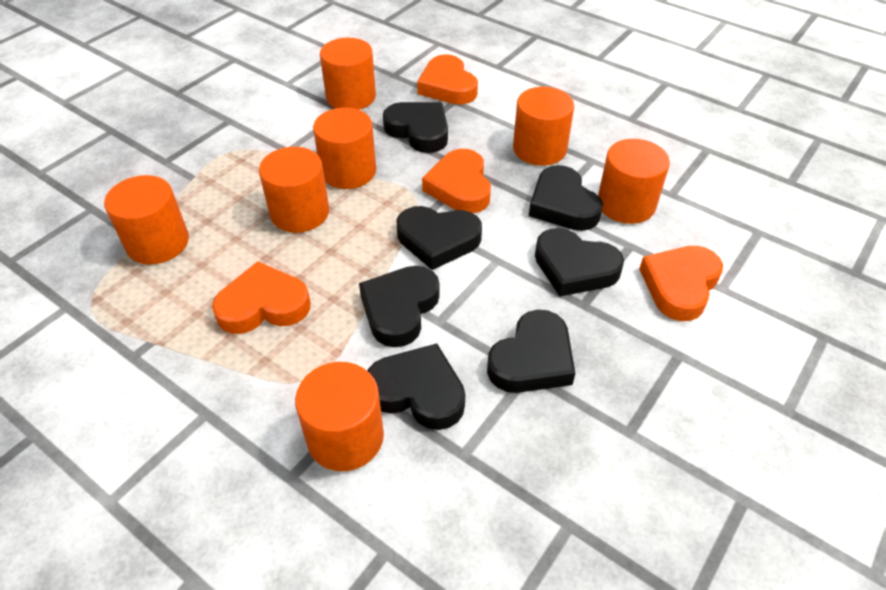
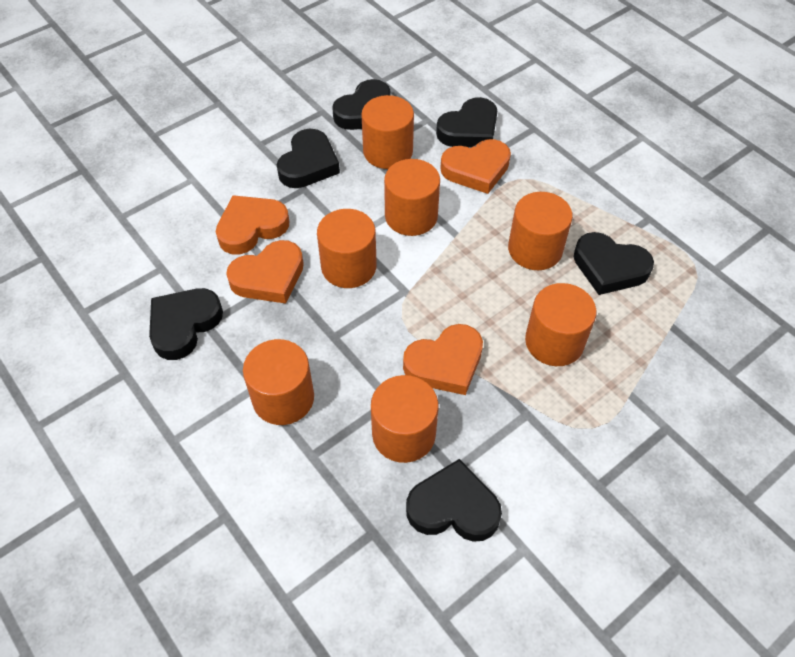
black heart: 7 -> 6

